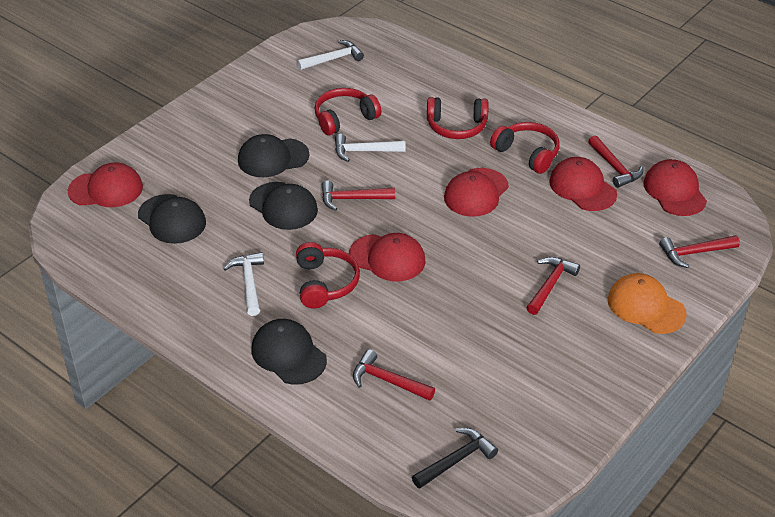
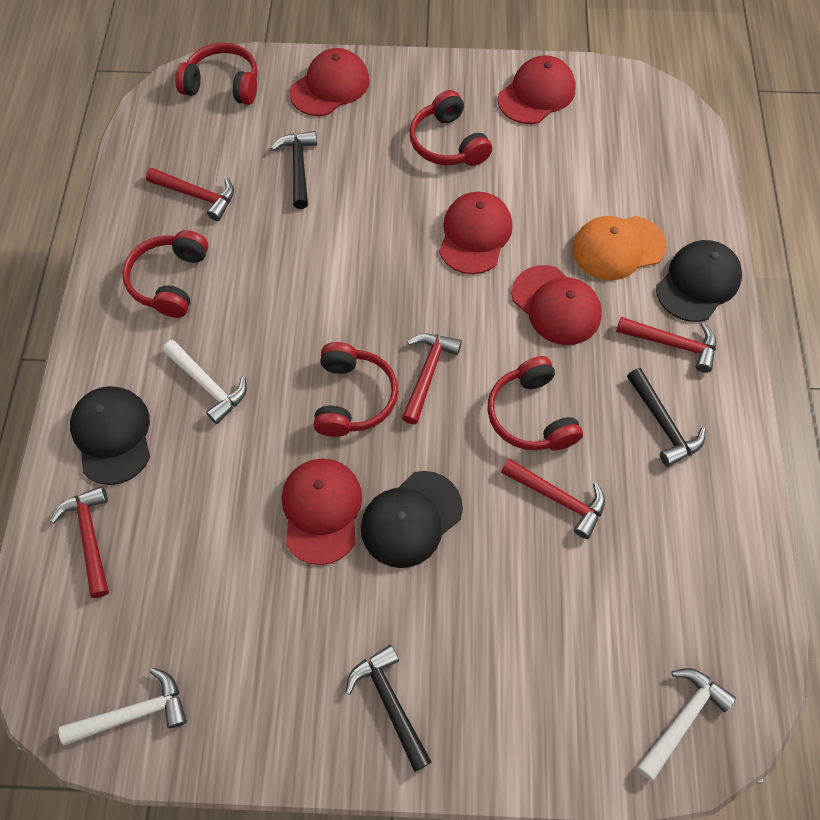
black cap: 4 -> 3
black hammer: 1 -> 3
red headphones: 4 -> 5

